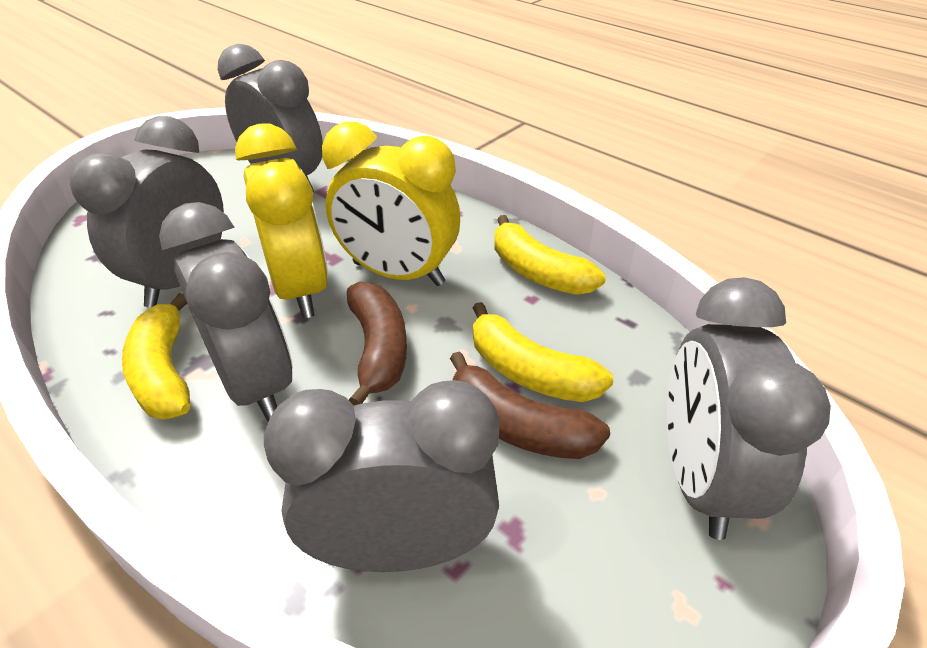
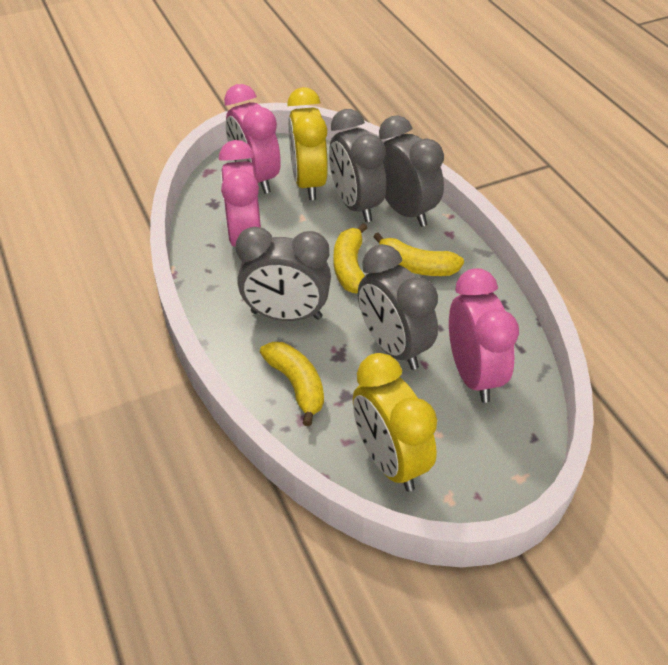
brown banana: 2 -> 0
grey clock: 5 -> 4
pink clock: 0 -> 3

